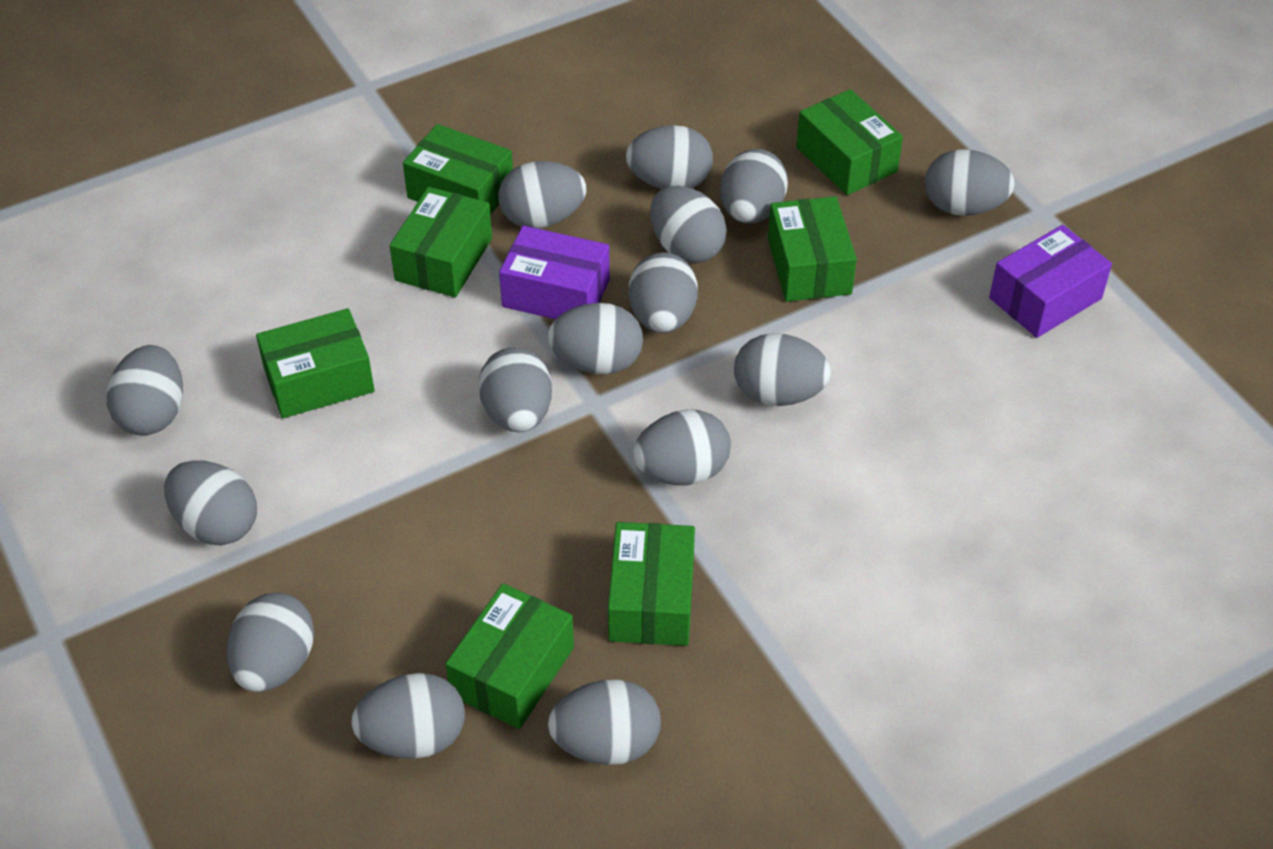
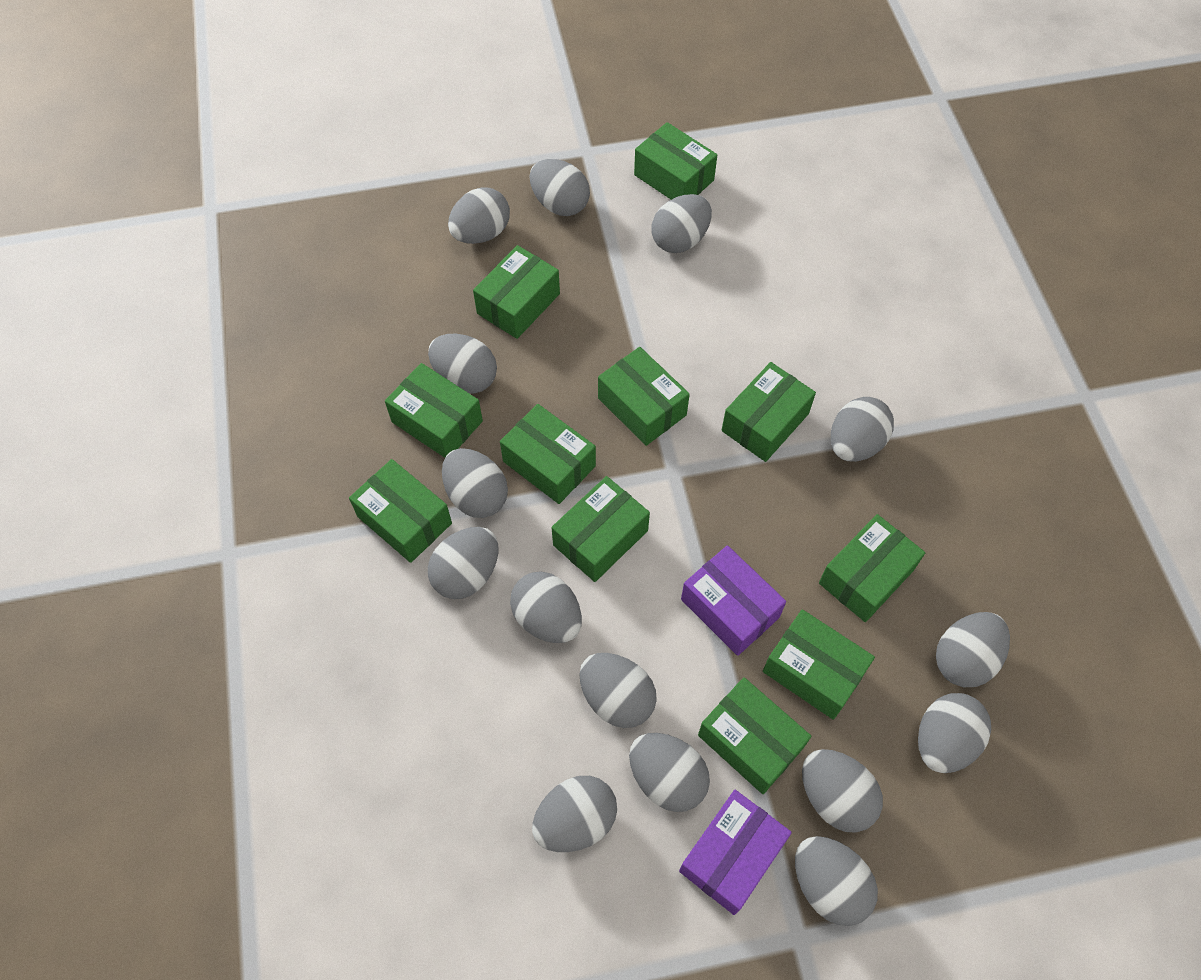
green box: 7 -> 11

